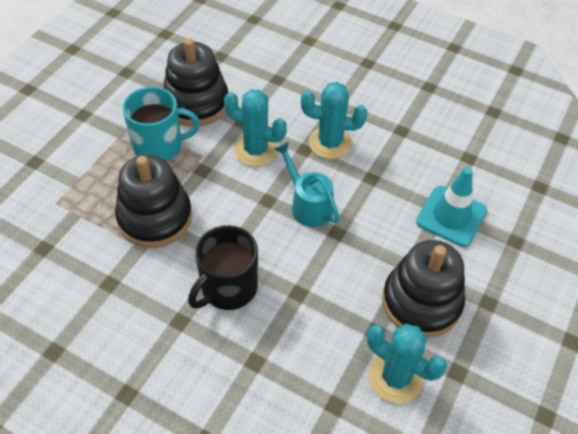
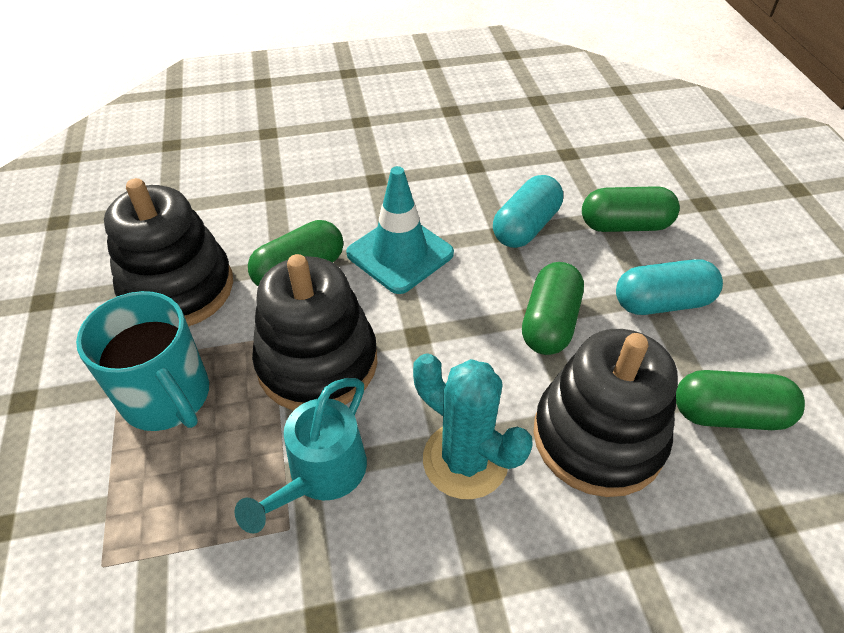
black mug: 1 -> 0
green capsule: 0 -> 4
turquoise cactus: 3 -> 1
turquoise capsule: 0 -> 2

